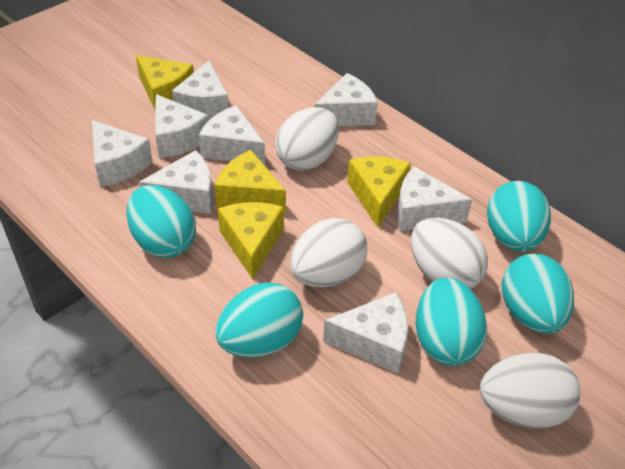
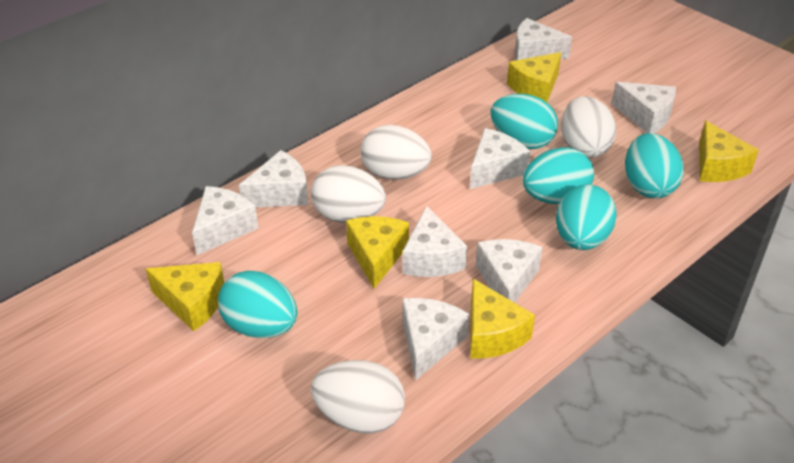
yellow cheese: 4 -> 5

